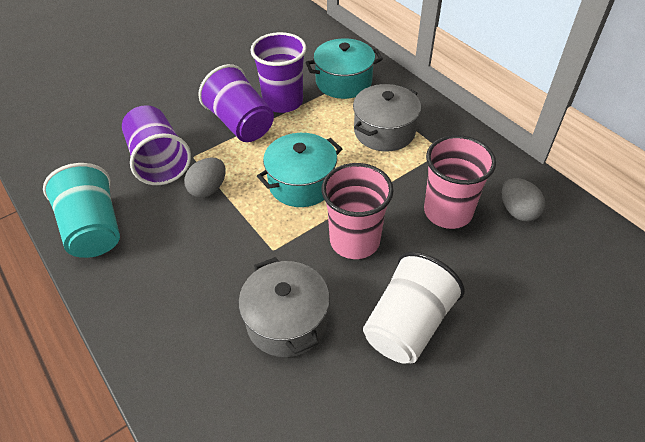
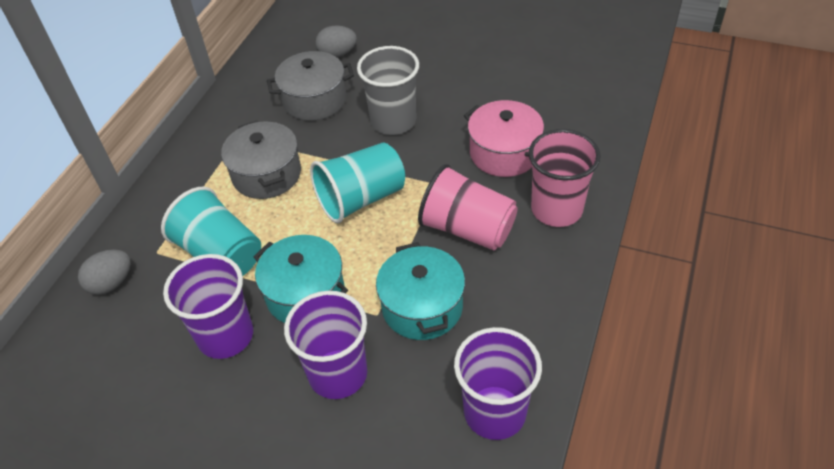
grey cup: 0 -> 1
pink pot: 0 -> 1
turquoise cup: 1 -> 2
white cup: 1 -> 0

